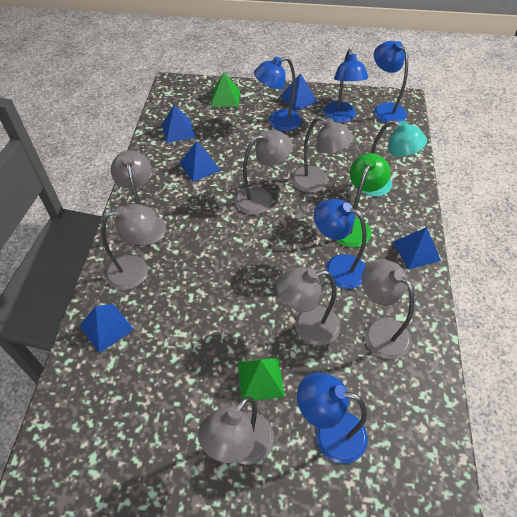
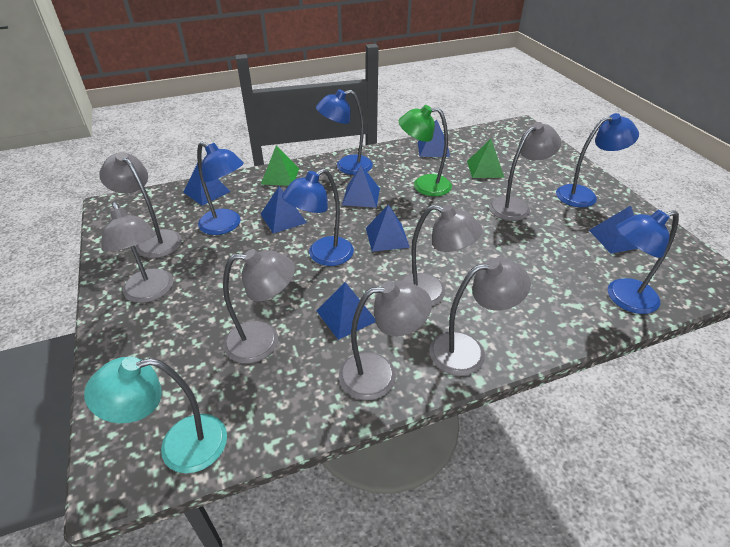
blue pyramid: 5 -> 7

